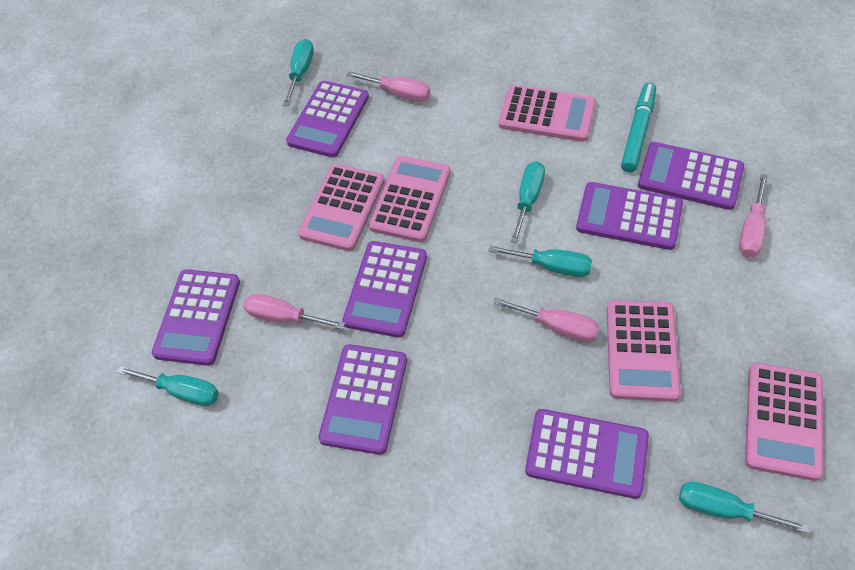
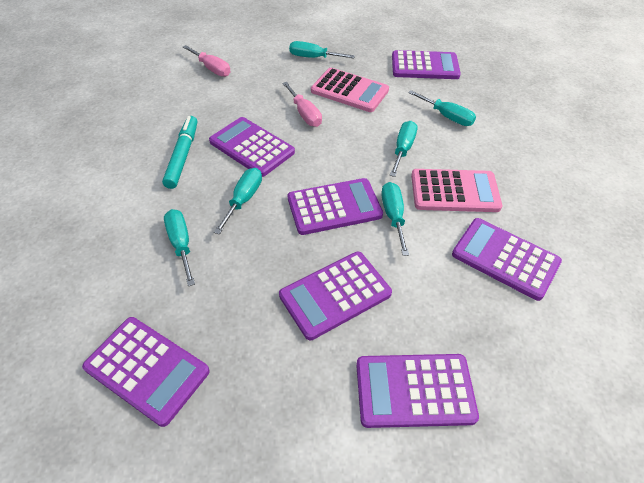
pink calculator: 5 -> 2
pink screwdriver: 4 -> 2
turquoise screwdriver: 5 -> 6

